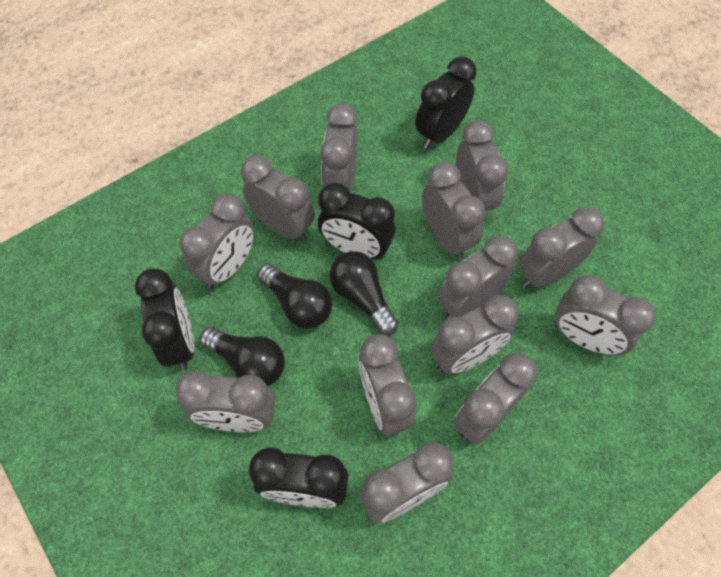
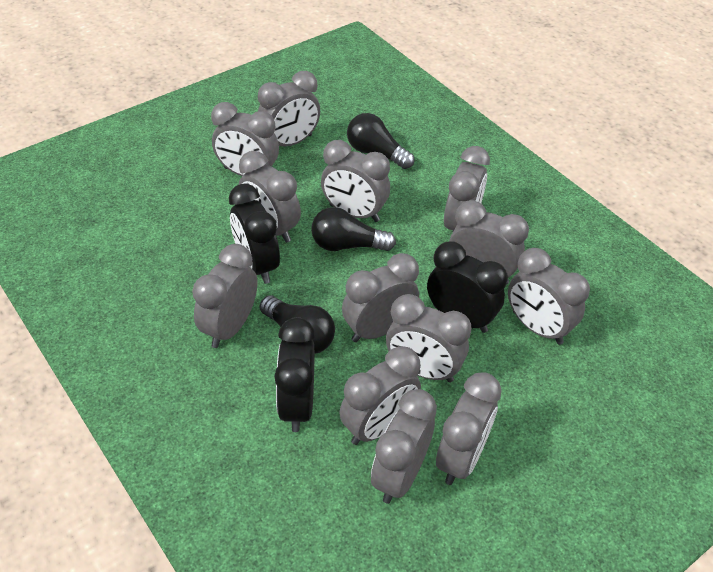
black clock: 4 -> 3

